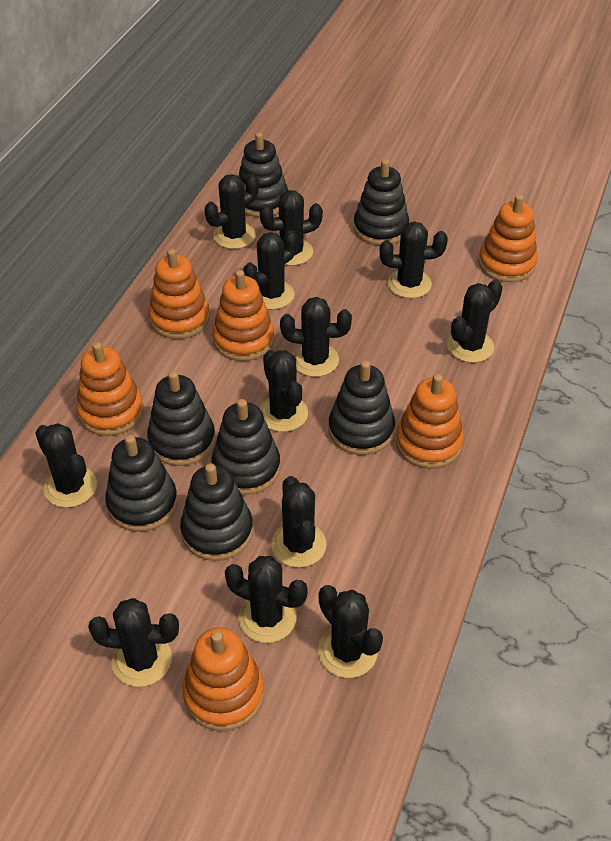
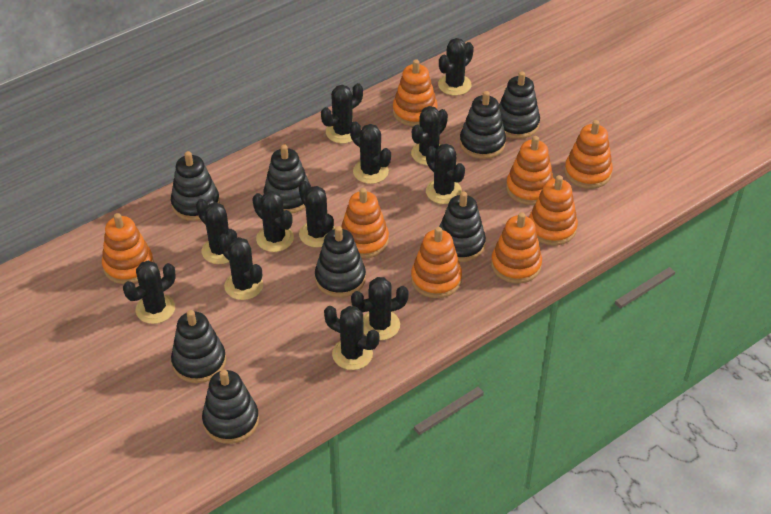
black stacking toy: 7 -> 8
orange stacking toy: 6 -> 8

